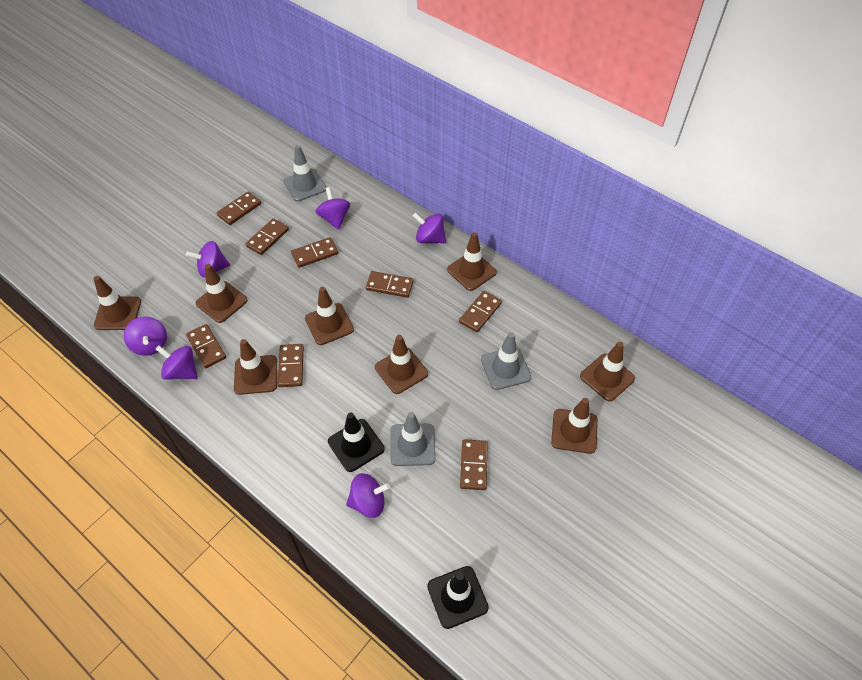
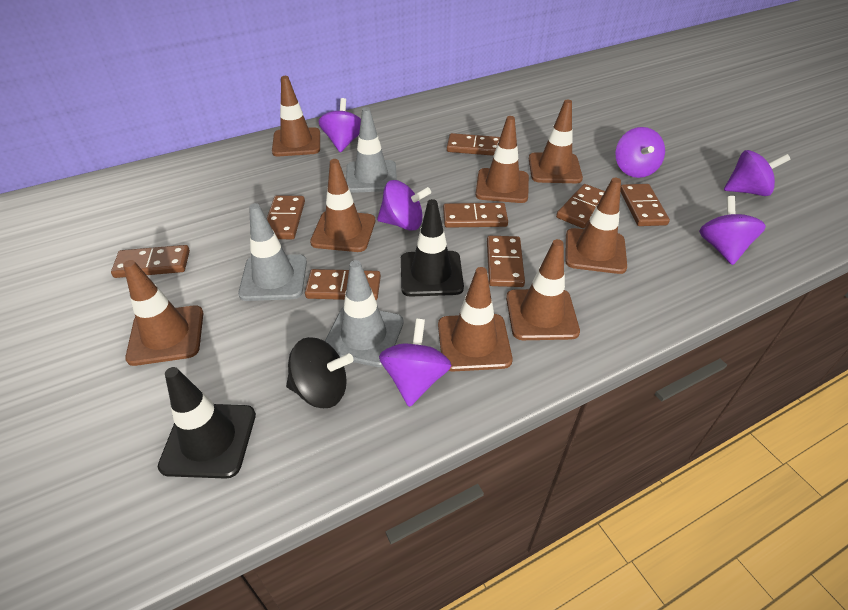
black spinning top: 0 -> 1

